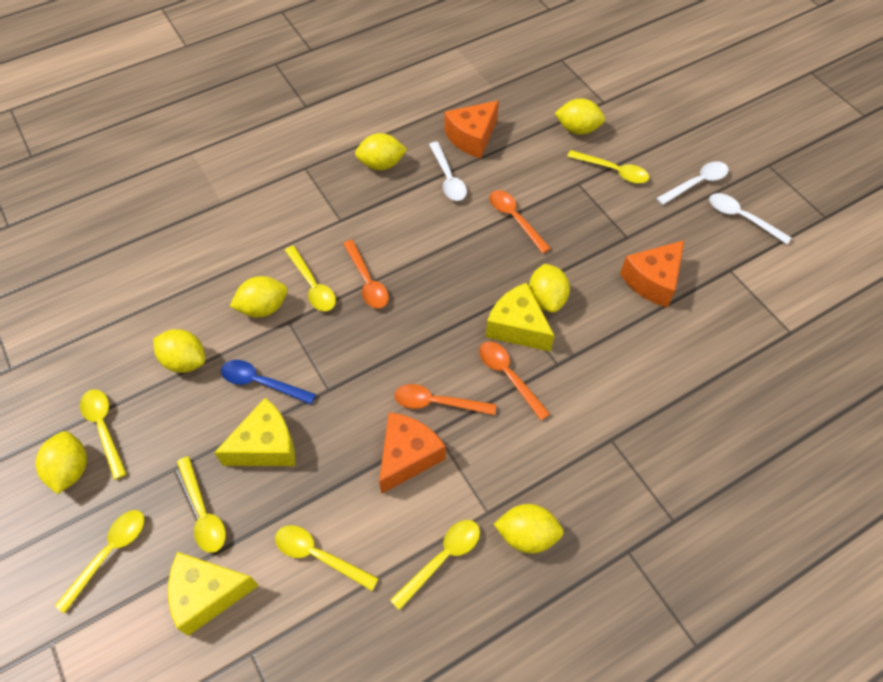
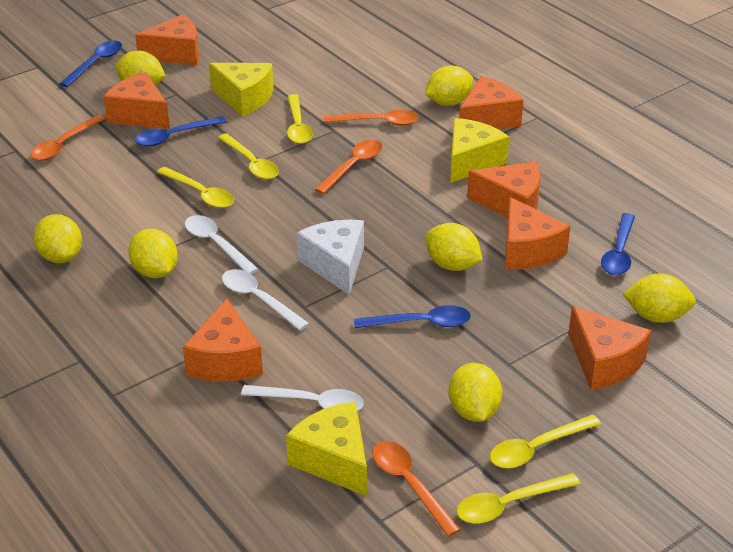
blue spoon: 1 -> 4
orange cheese: 3 -> 7
white cheese: 0 -> 1
yellow spoon: 7 -> 5

